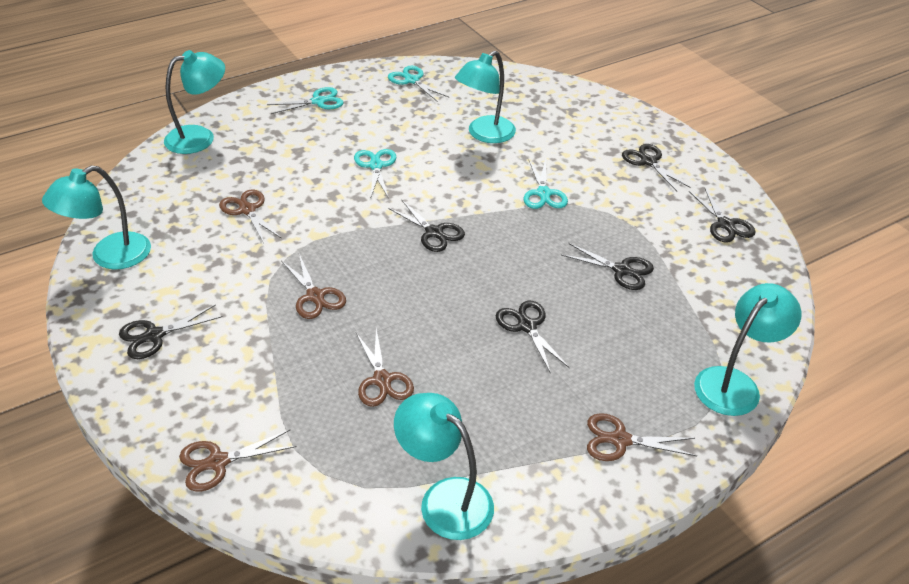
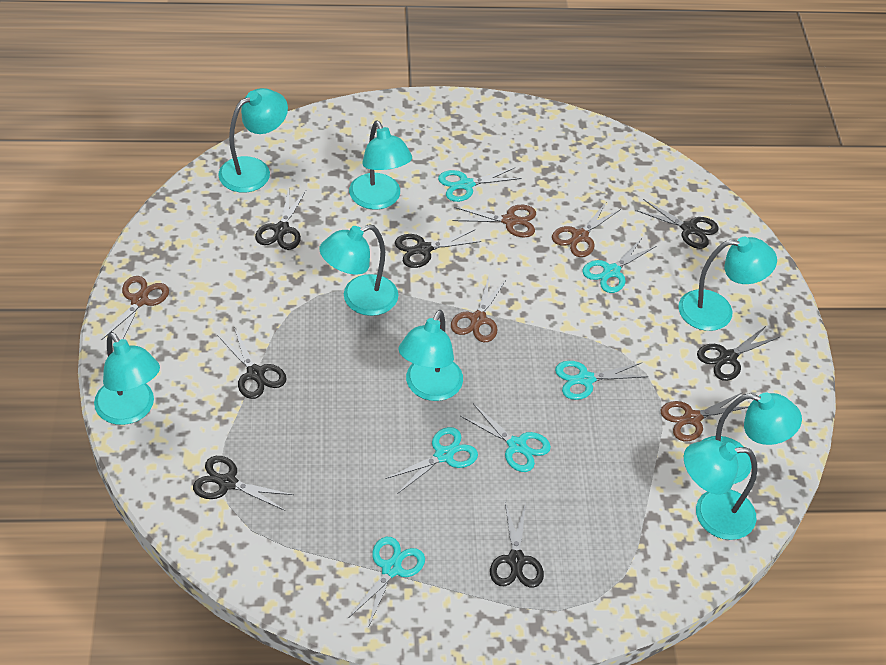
black scissors: 6 -> 7
turquoise lamp: 5 -> 8
turquoise scissors: 4 -> 6

